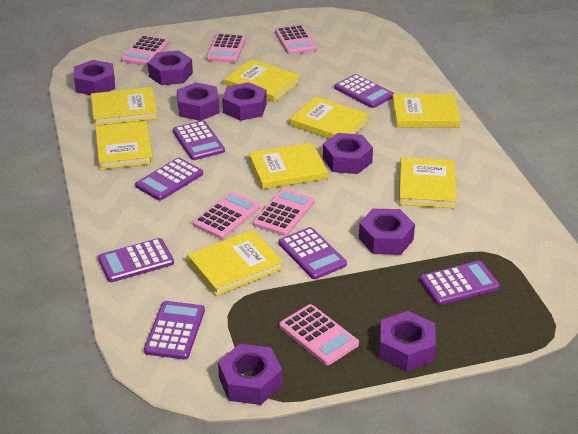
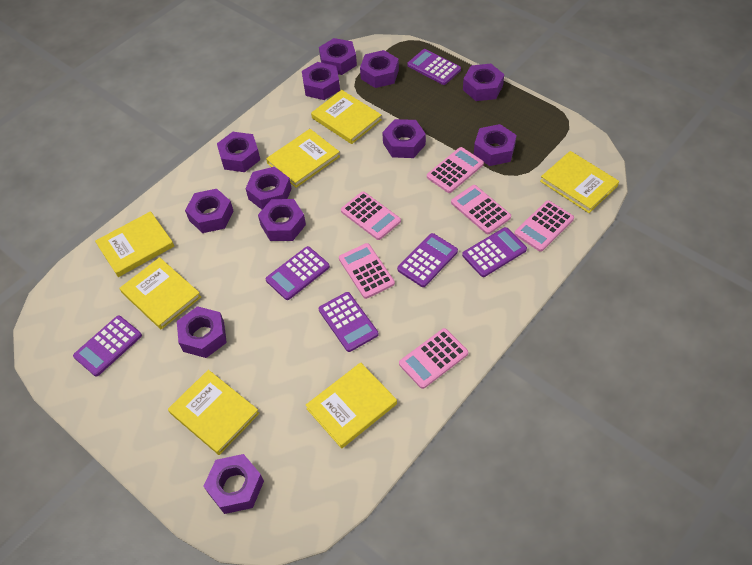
purple calculator: 7 -> 6
purple nut: 8 -> 12
yellow book: 8 -> 7

